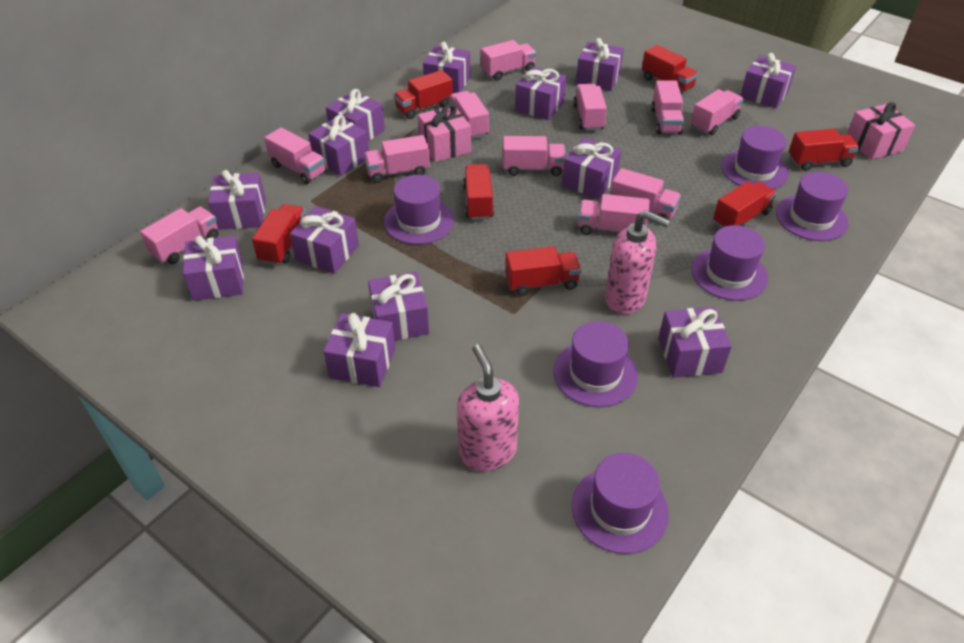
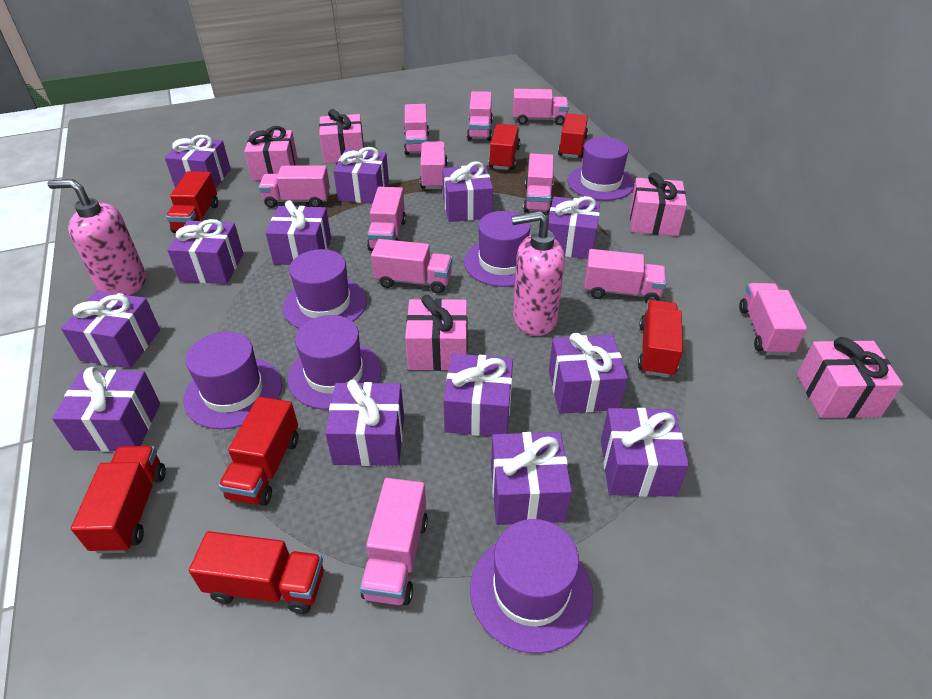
pink gift: 2 -> 5

